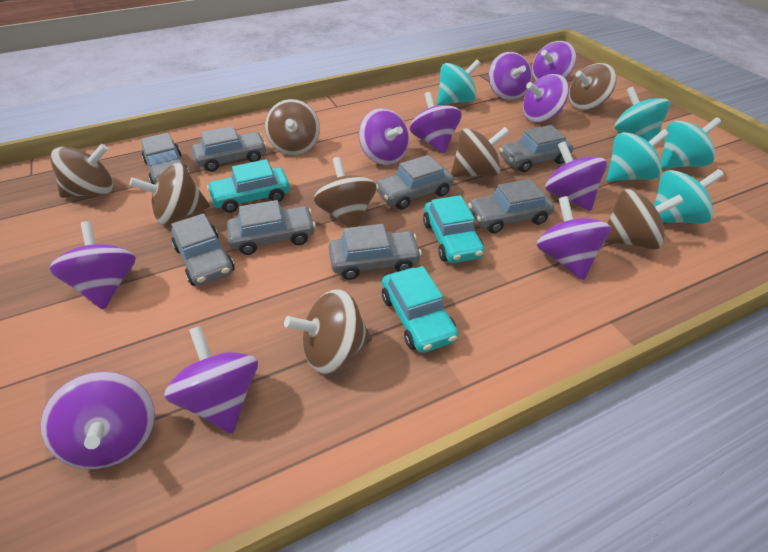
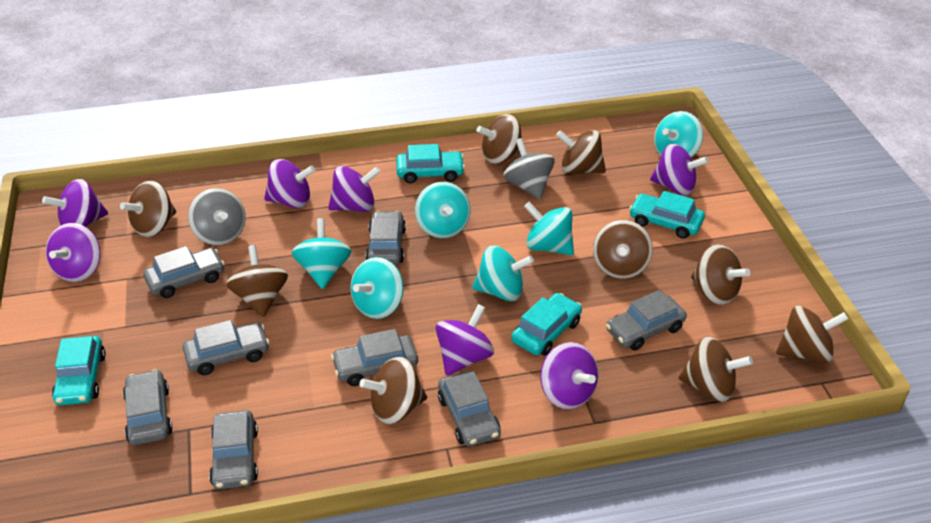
brown spinning top: 8 -> 9
grey spinning top: 0 -> 2
purple spinning top: 10 -> 7
turquoise car: 3 -> 4
turquoise spinning top: 5 -> 6

